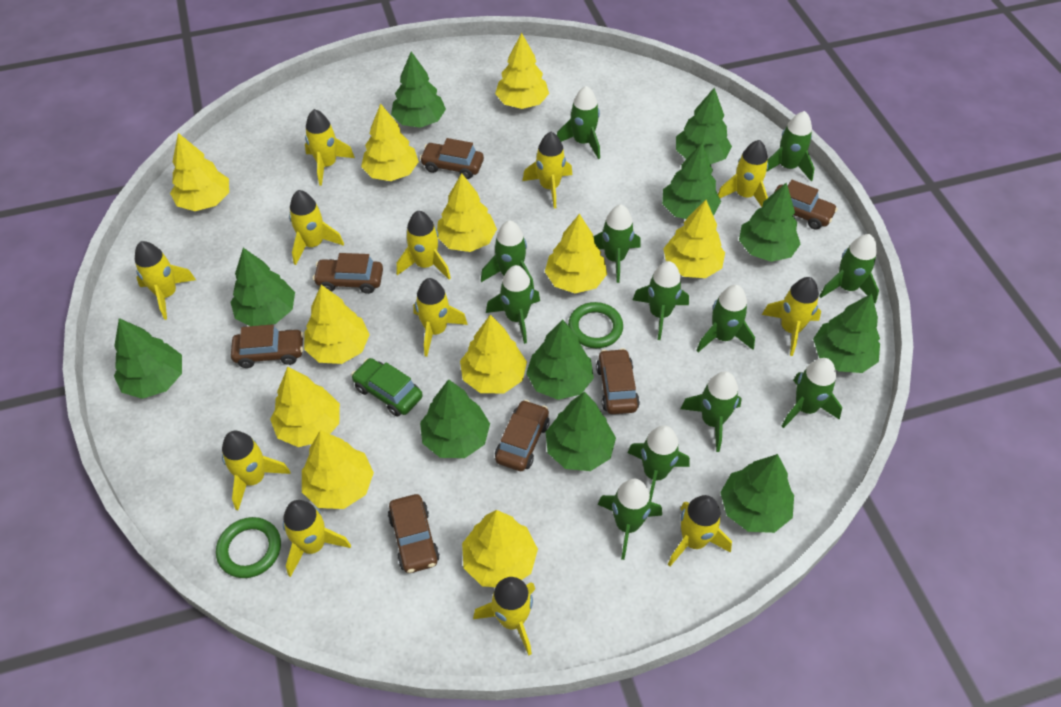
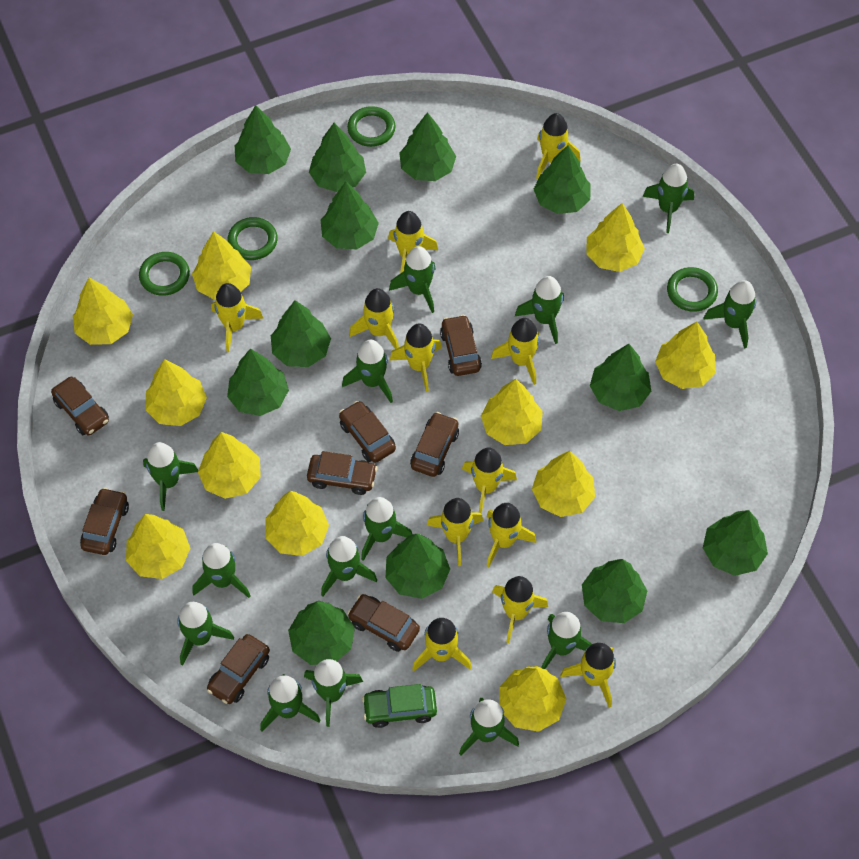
brown car: 7 -> 8
green ring: 2 -> 4
green rocket: 12 -> 14
green tree: 11 -> 12

